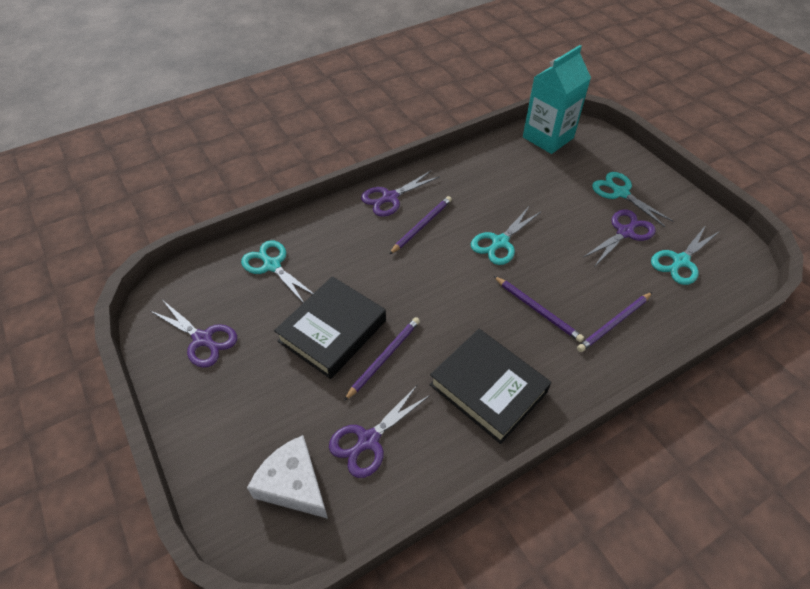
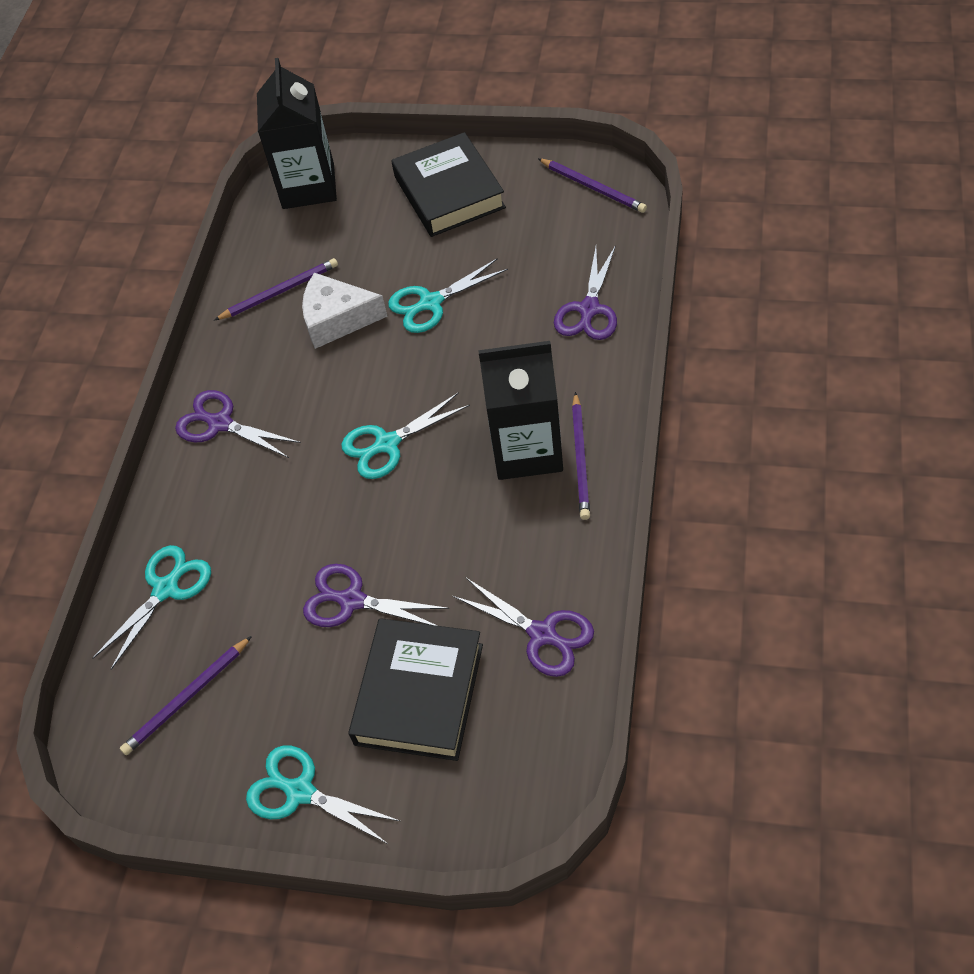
black carton: 0 -> 2
turquoise carton: 1 -> 0

